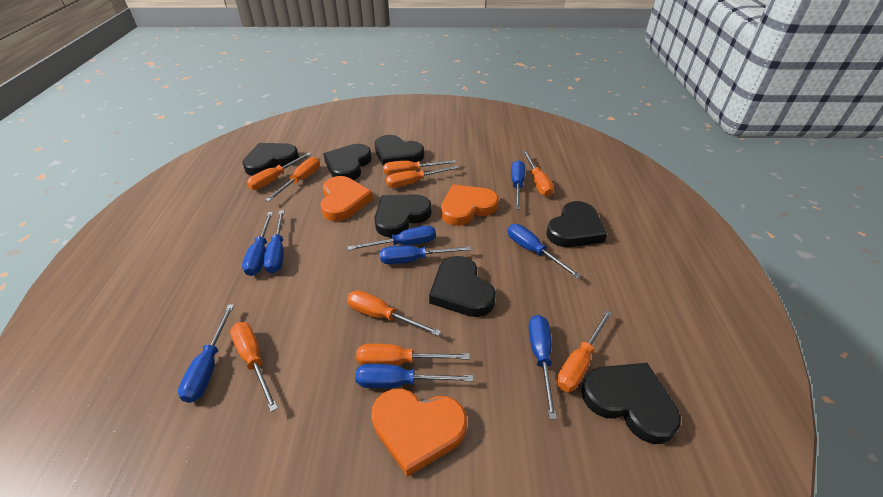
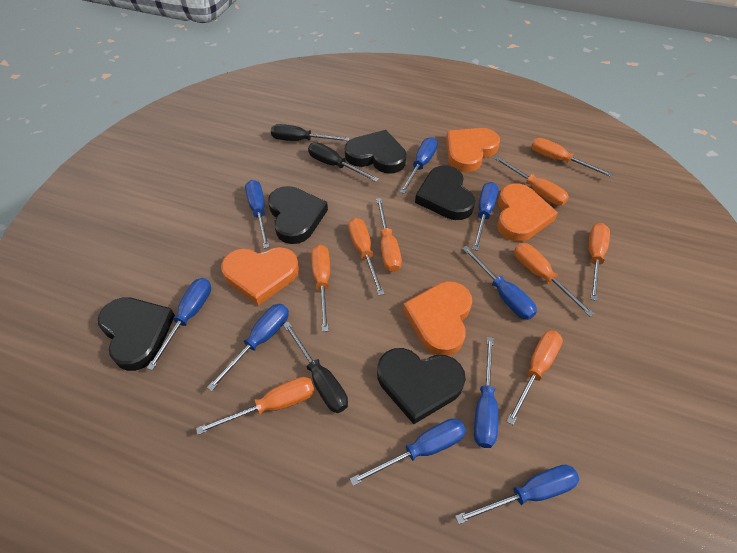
black heart: 7 -> 5
black screwdriver: 0 -> 3
orange heart: 3 -> 4

